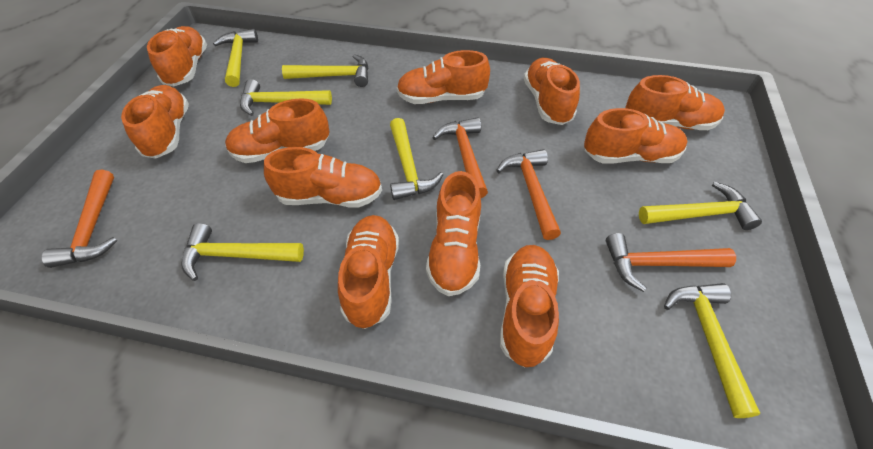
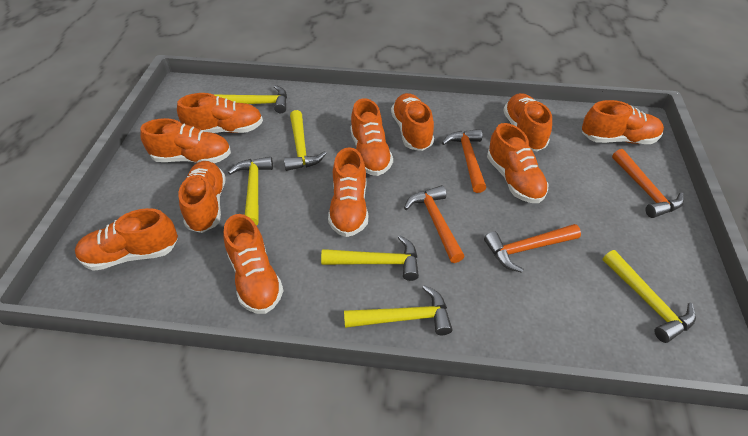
yellow hammer: 7 -> 6

